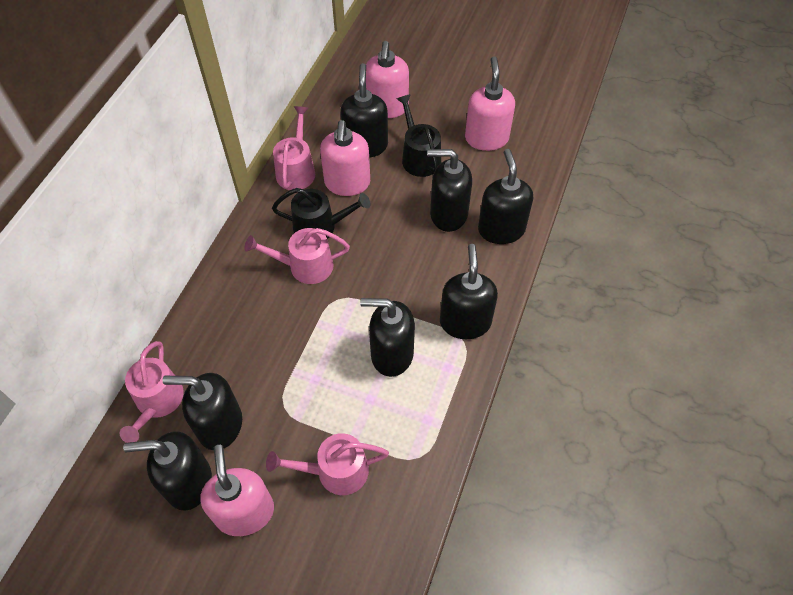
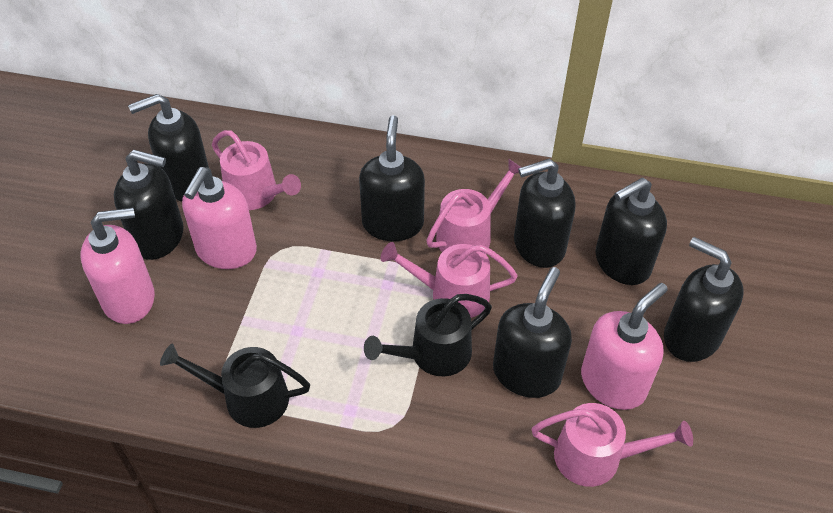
pink soap dispenser: 4 -> 3

